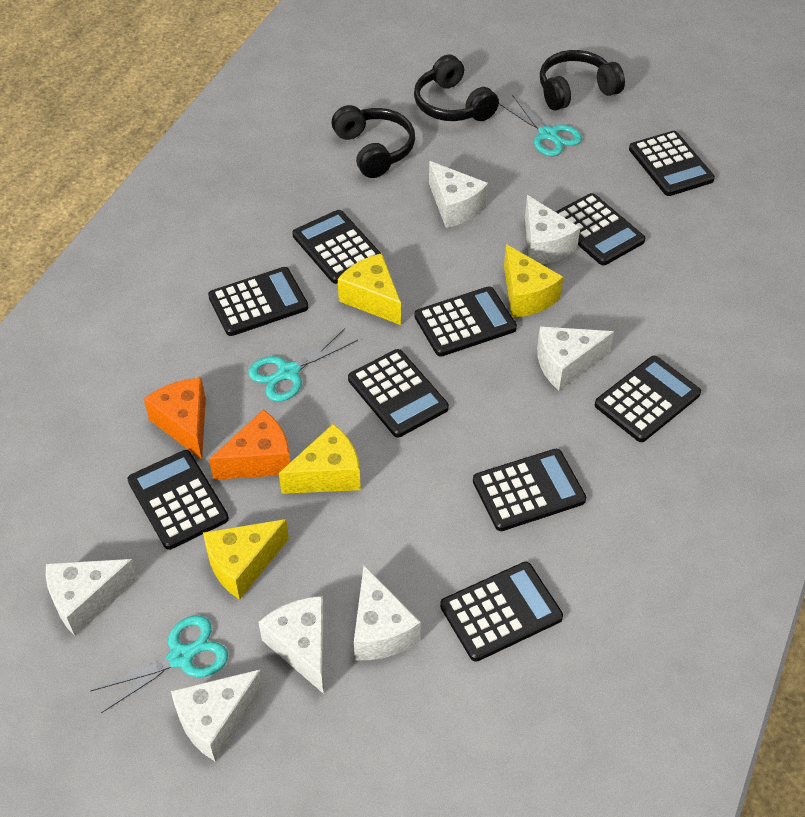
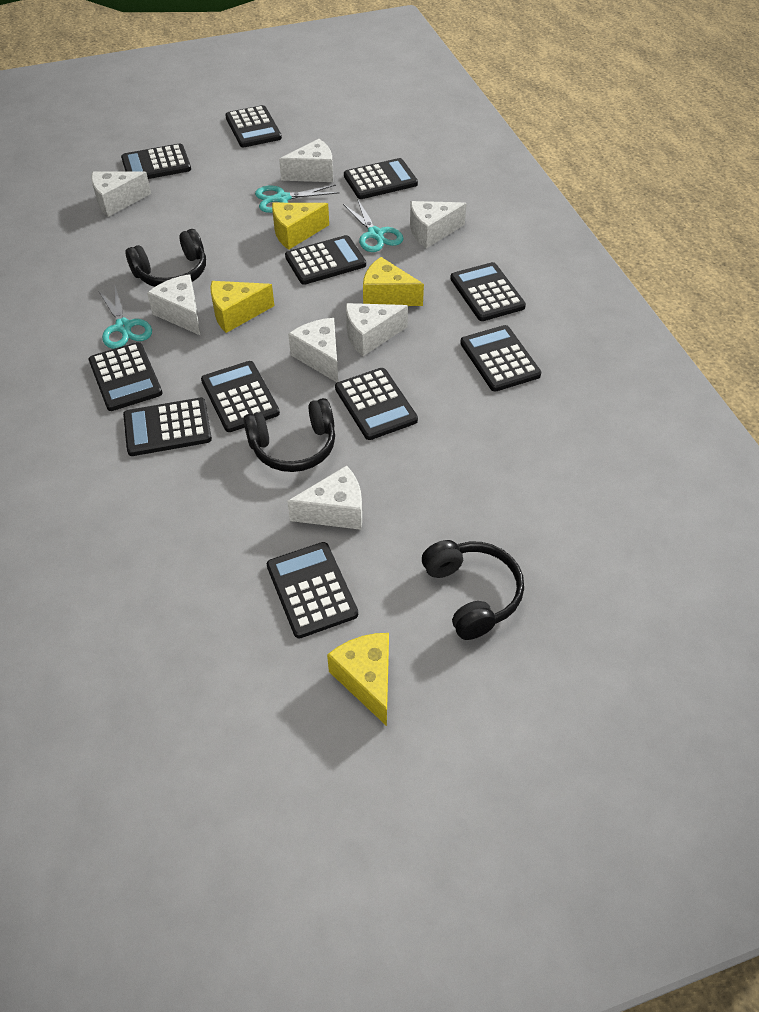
black calculator: 10 -> 11
orange cheese: 2 -> 0

